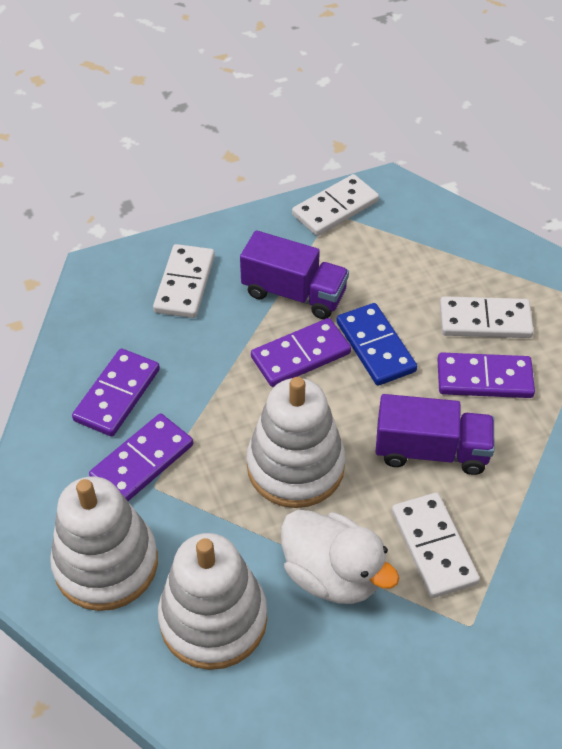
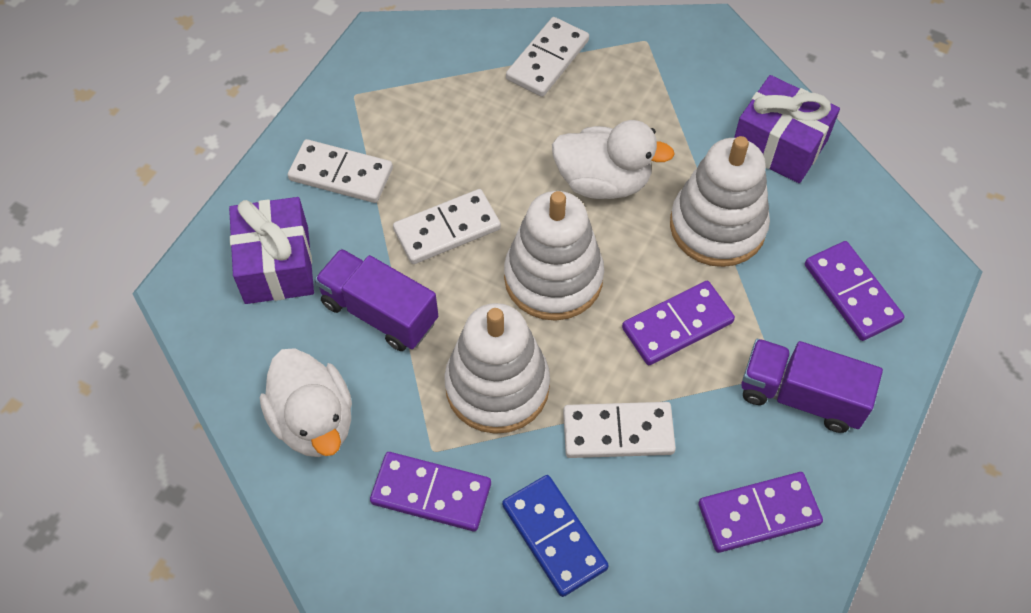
purple gift: 0 -> 2
white duck: 1 -> 2

